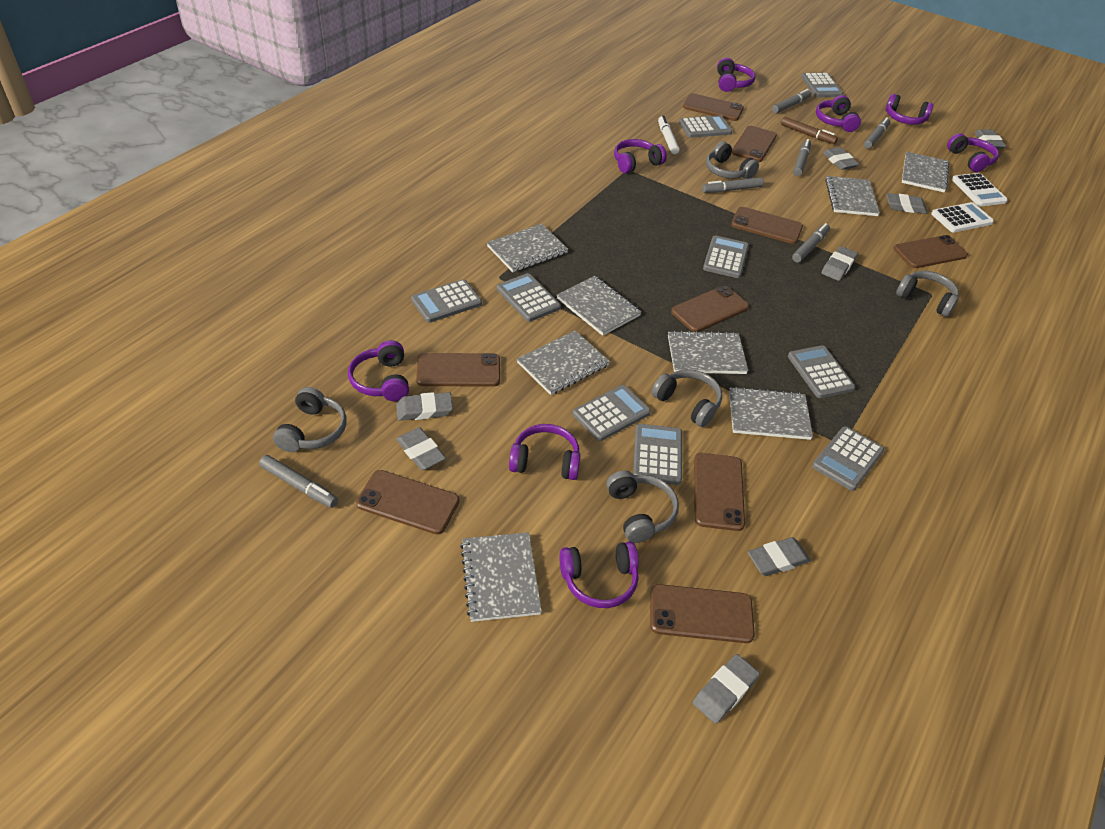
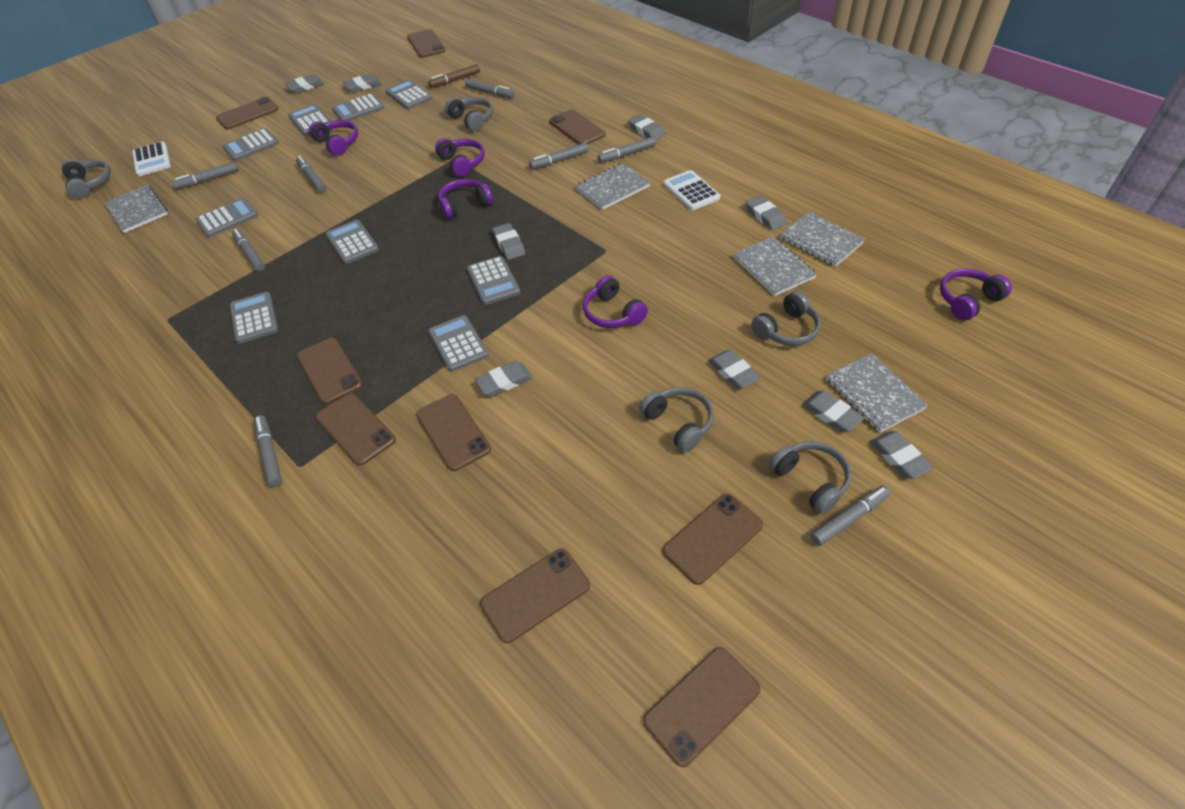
grey eraser: 8 -> 9
grey marker: 6 -> 8
grey notebook: 8 -> 5
purple headphones: 8 -> 5
white marker: 1 -> 0

